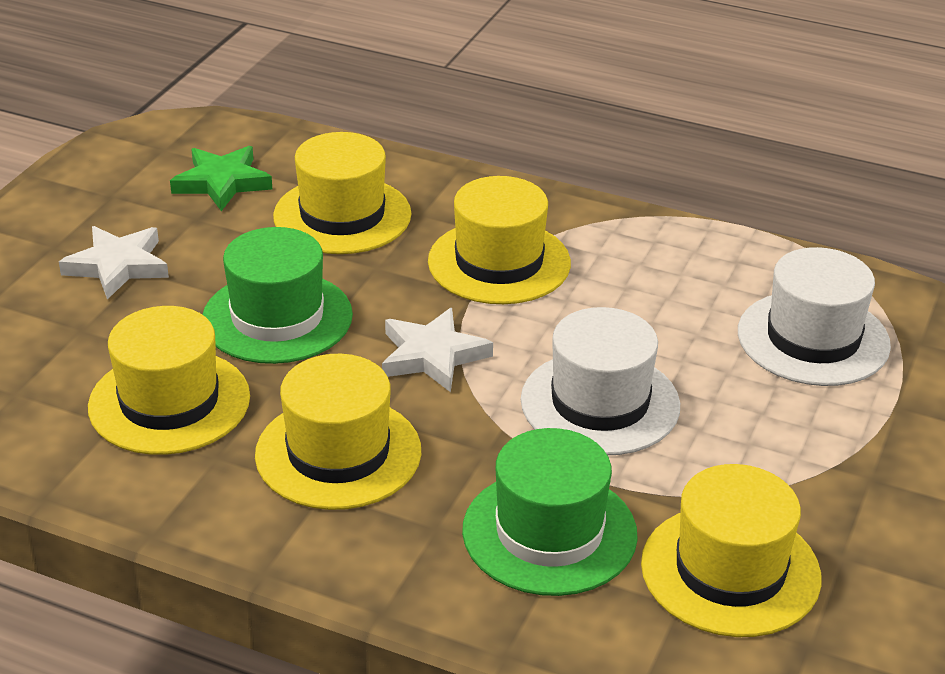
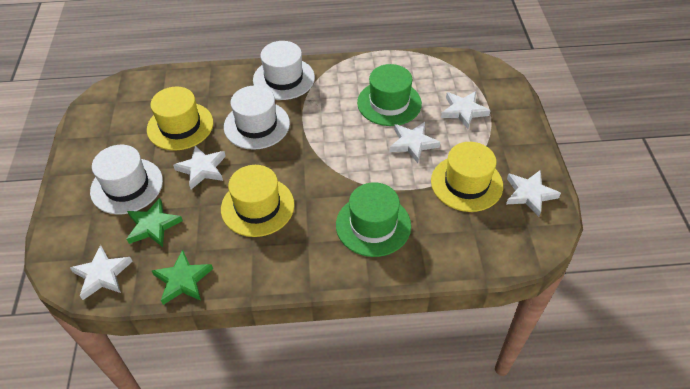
green star: 1 -> 2
white hat: 2 -> 3
white star: 2 -> 5
yellow hat: 5 -> 3

